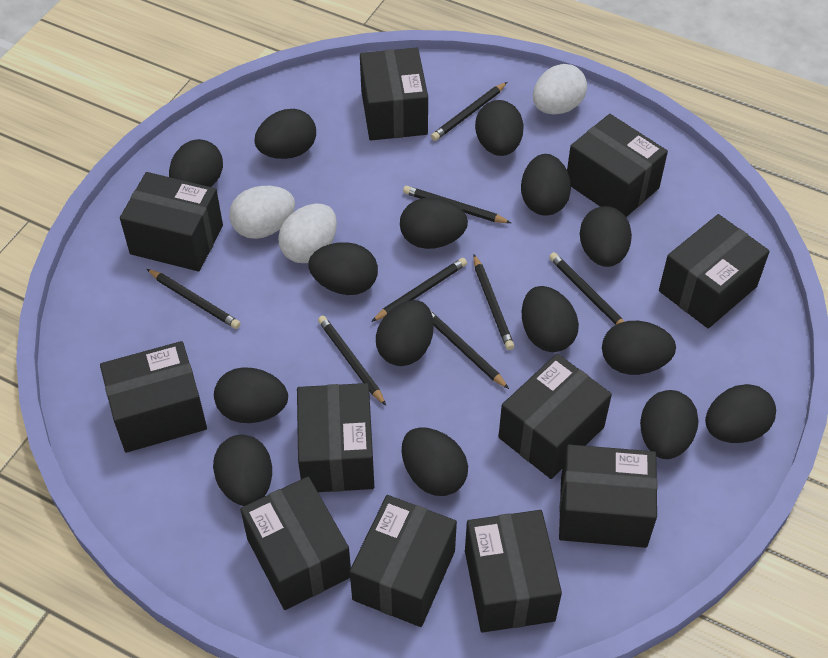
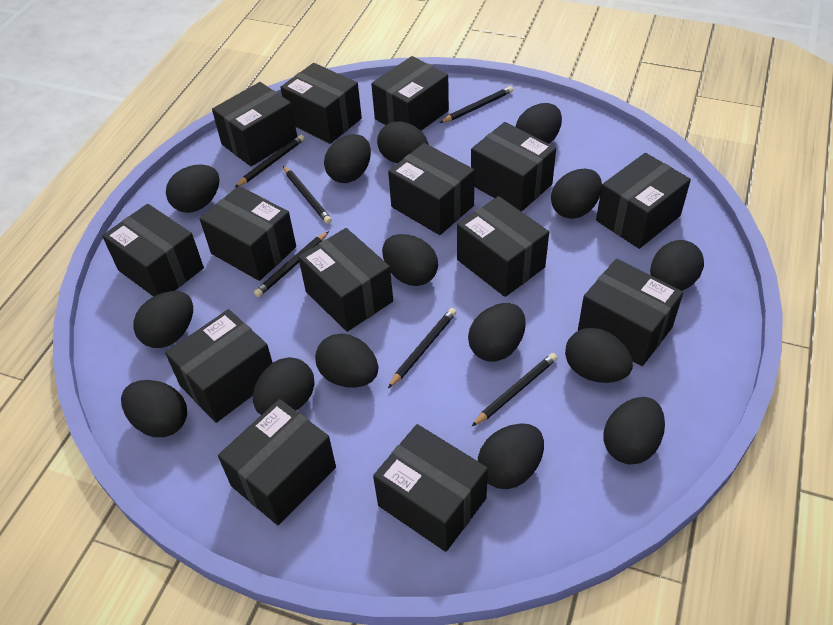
black box: 11 -> 14
black pencil: 8 -> 6
white egg: 3 -> 0

